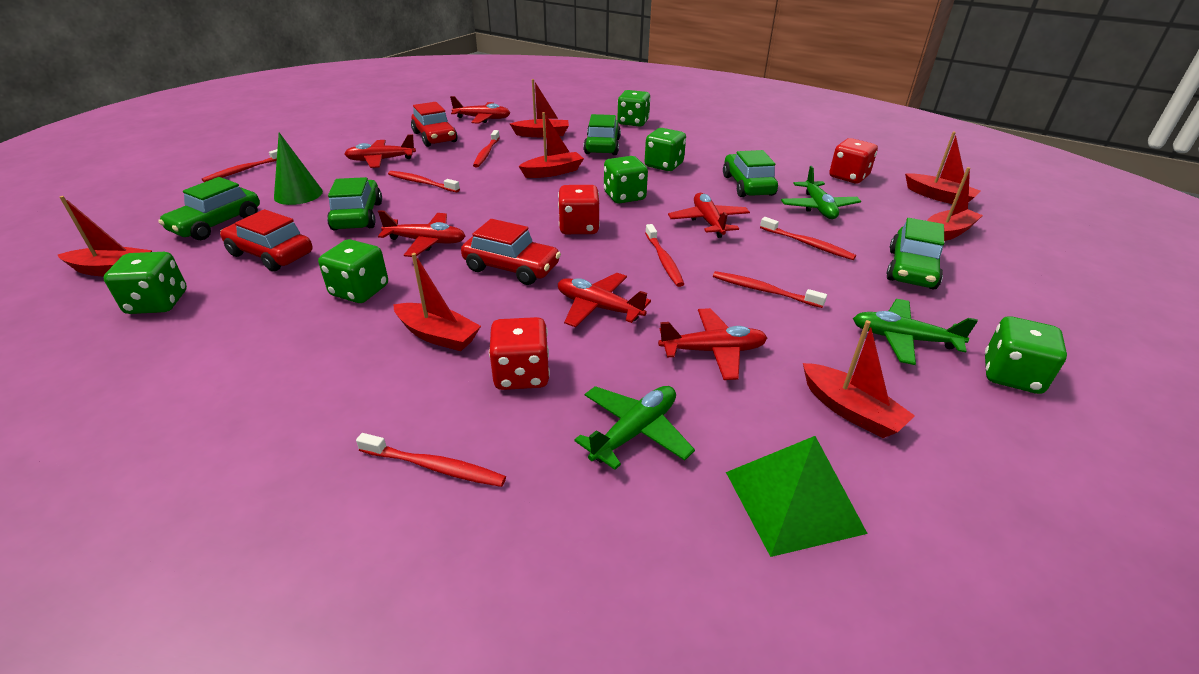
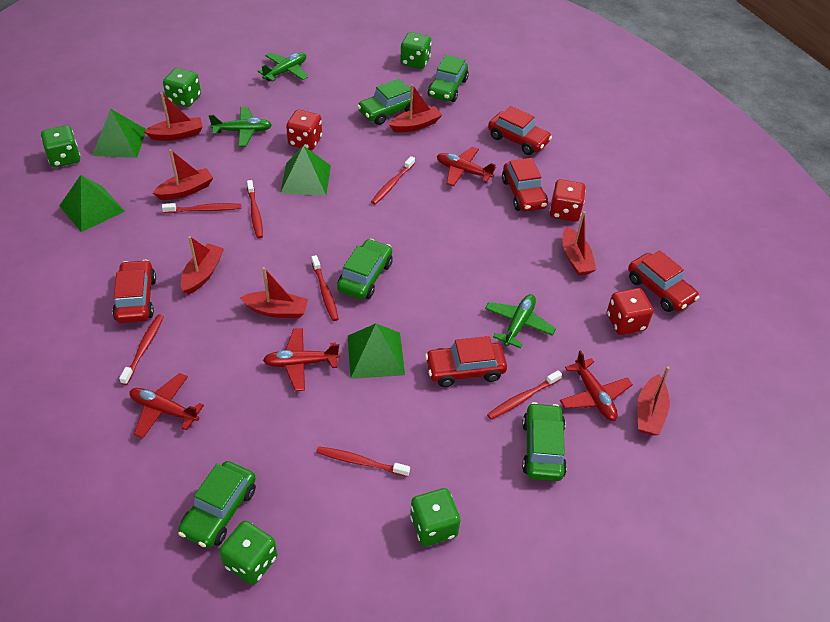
green cone: 1 -> 0
green dice: 6 -> 5
green pyramid: 1 -> 4
red car: 3 -> 5
red plane: 6 -> 4

